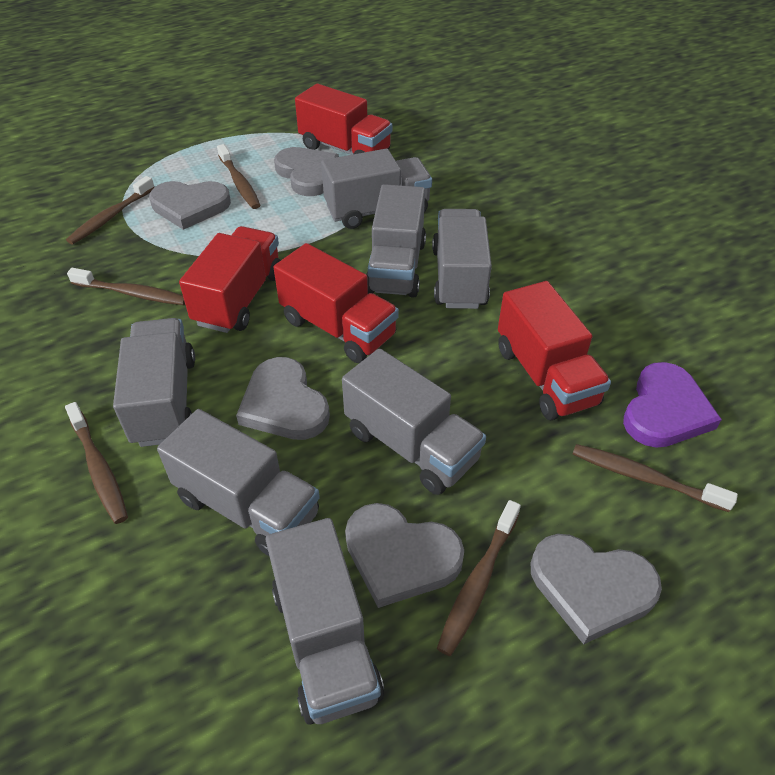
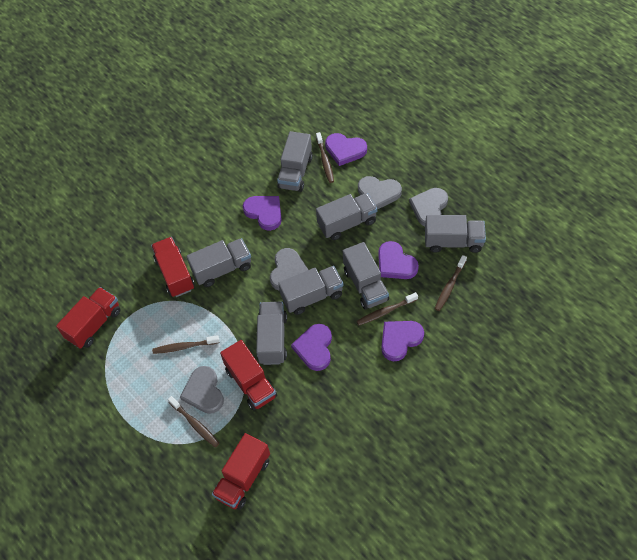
brown toothbrush: 6 -> 5
grey heart: 5 -> 4
purple heart: 1 -> 5

